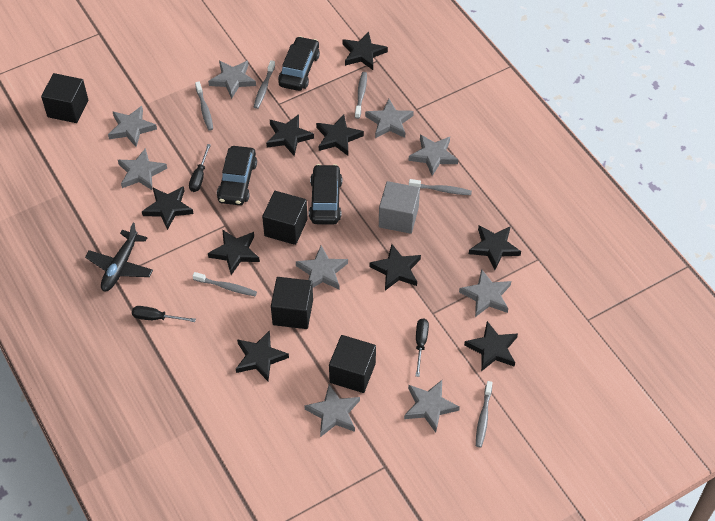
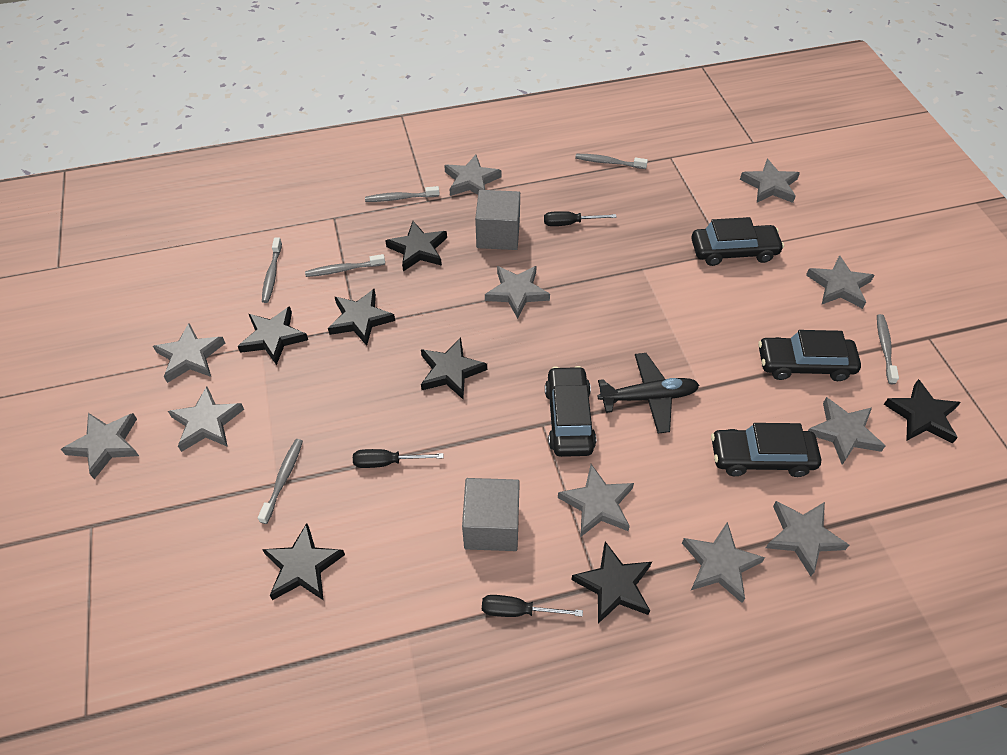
black car: 3 -> 4
black cube: 4 -> 0
black star: 9 -> 7
grey cube: 1 -> 2
grey star: 9 -> 11

